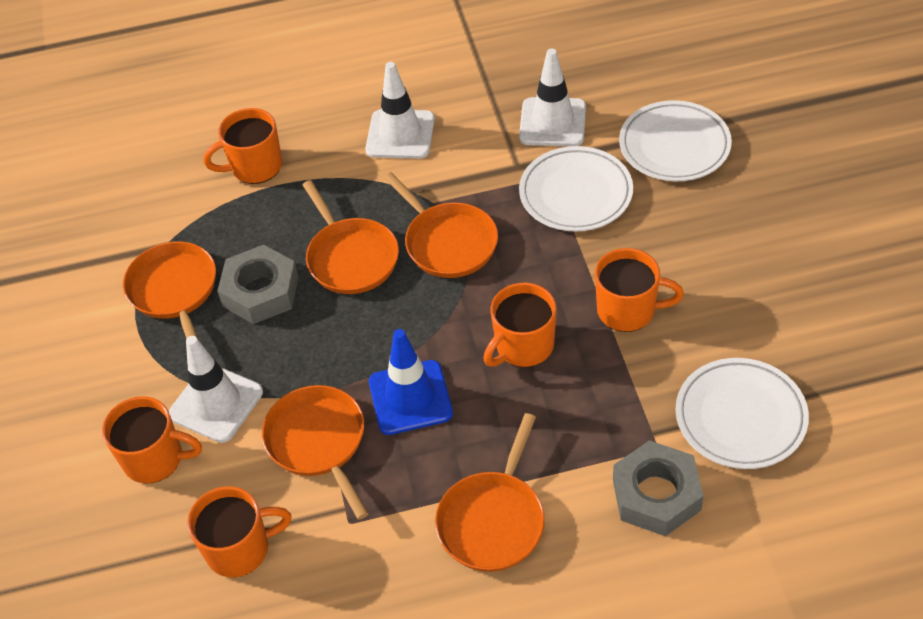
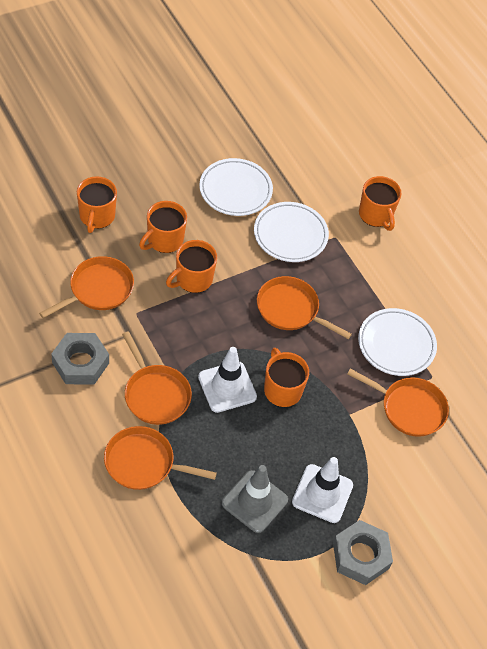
blue traffic cone: 1 -> 0
grey traffic cone: 0 -> 1
white traffic cone: 3 -> 2

